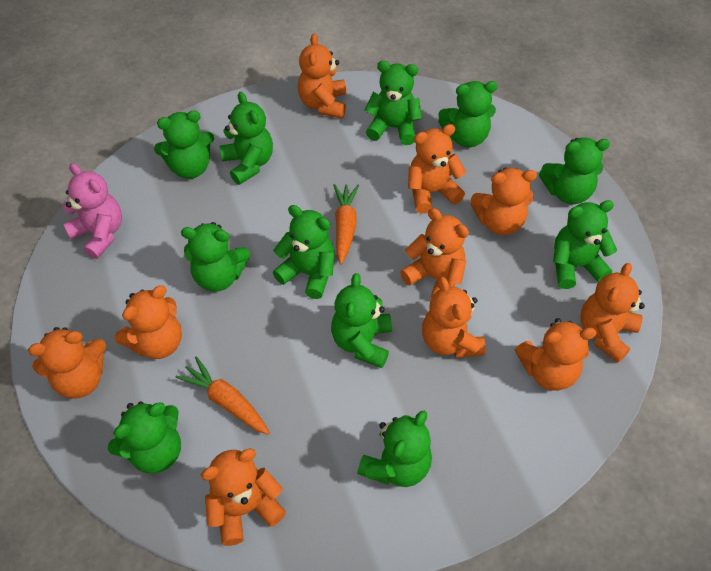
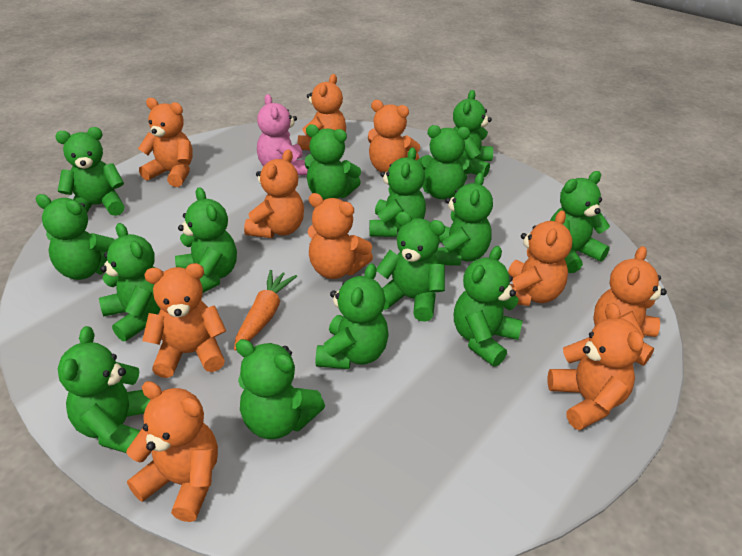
green teddy bear: 11 -> 15
orange carrot: 2 -> 1

